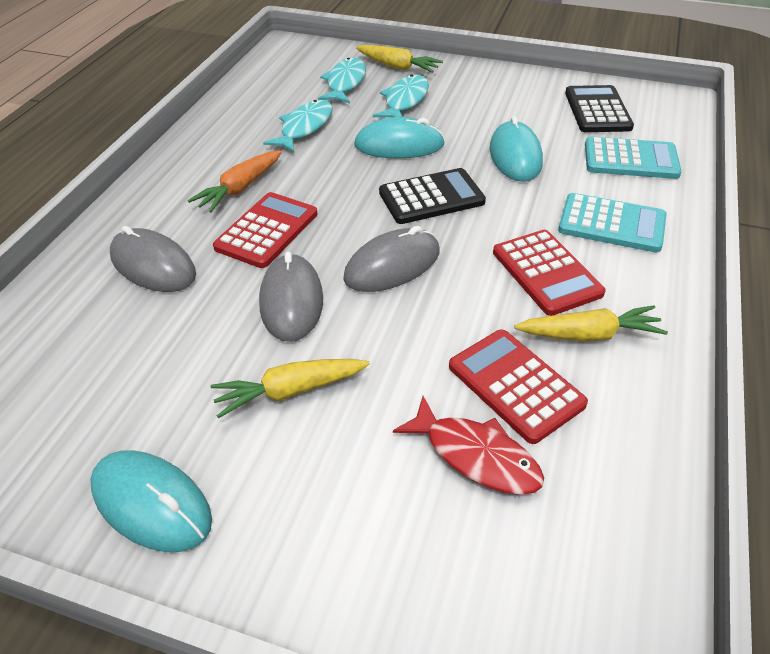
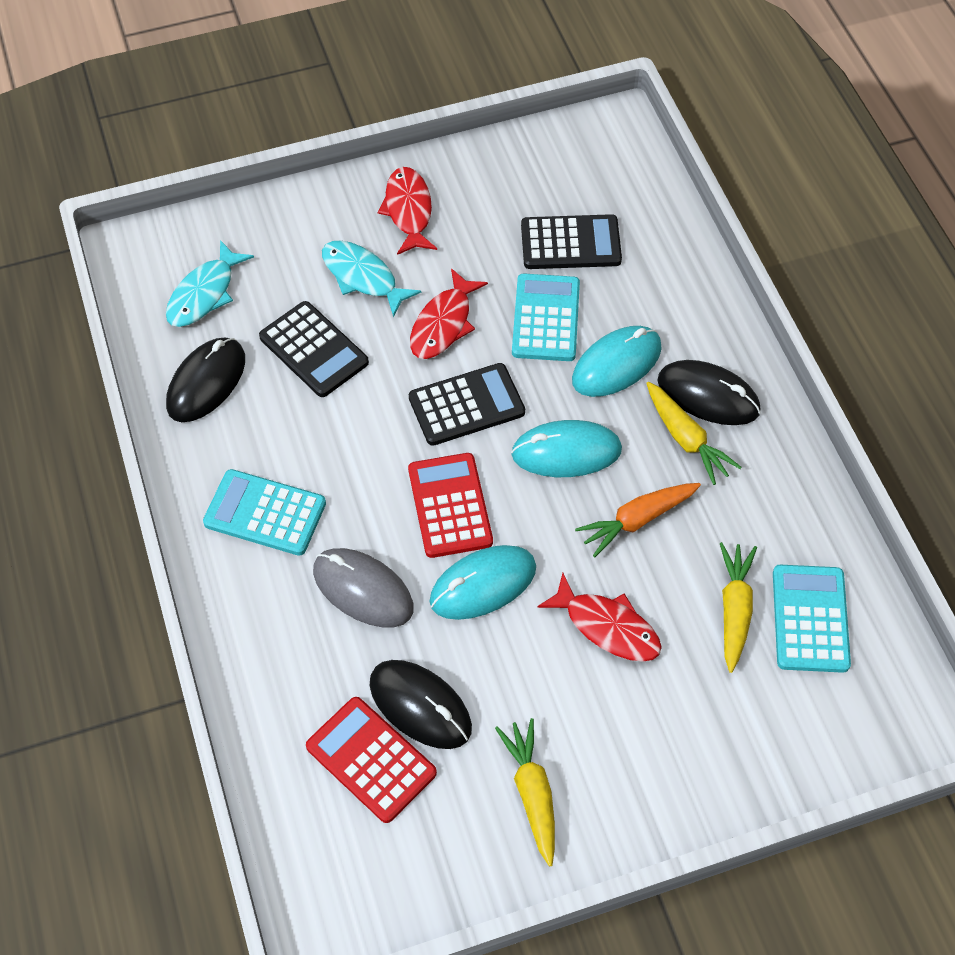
black calculator: 2 -> 3
black mouse: 0 -> 3
grey mouse: 3 -> 1
red calculator: 3 -> 2
red fish: 1 -> 3
turquoise calculator: 2 -> 3
turquoise fish: 3 -> 2

